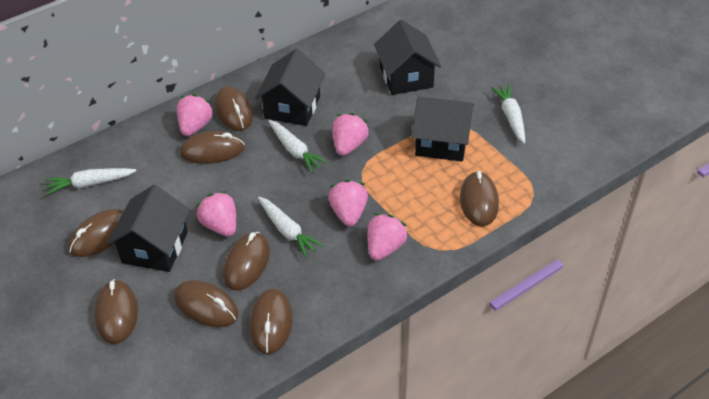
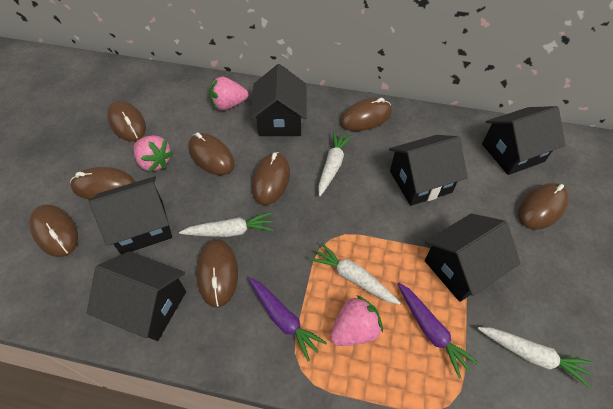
black house: 4 -> 6
pink strawberry: 5 -> 3
purple carrot: 0 -> 2

